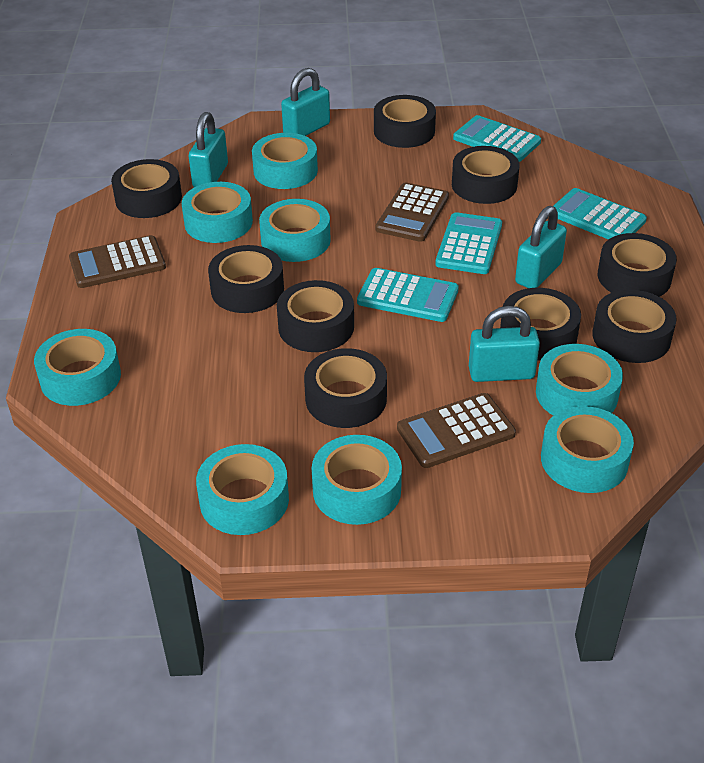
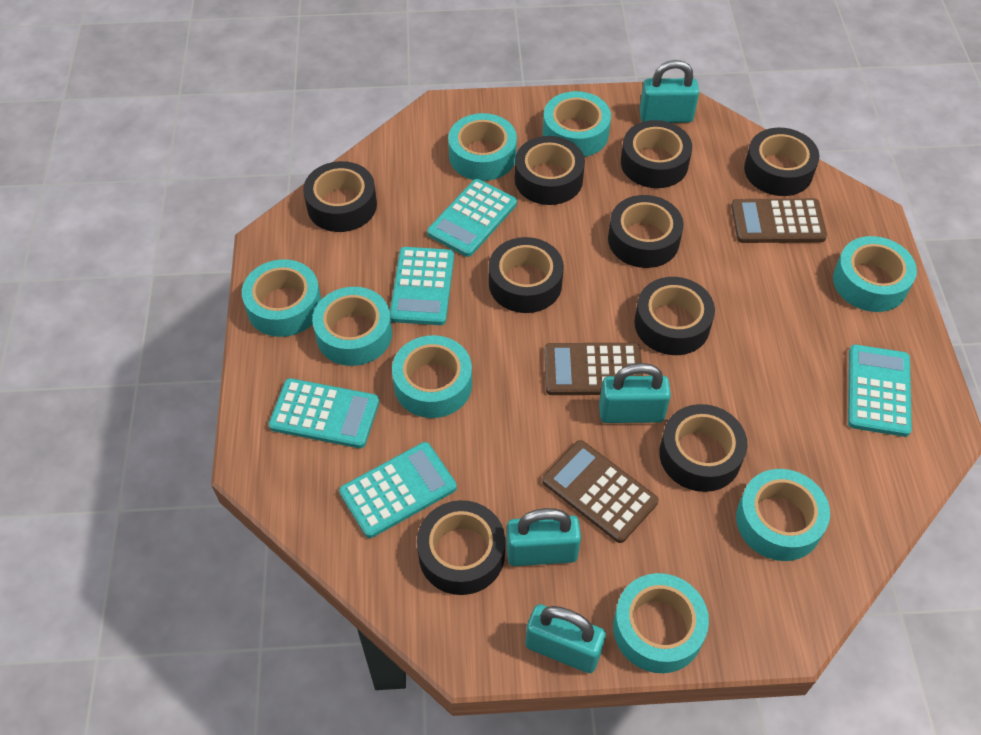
turquoise calculator: 4 -> 5

